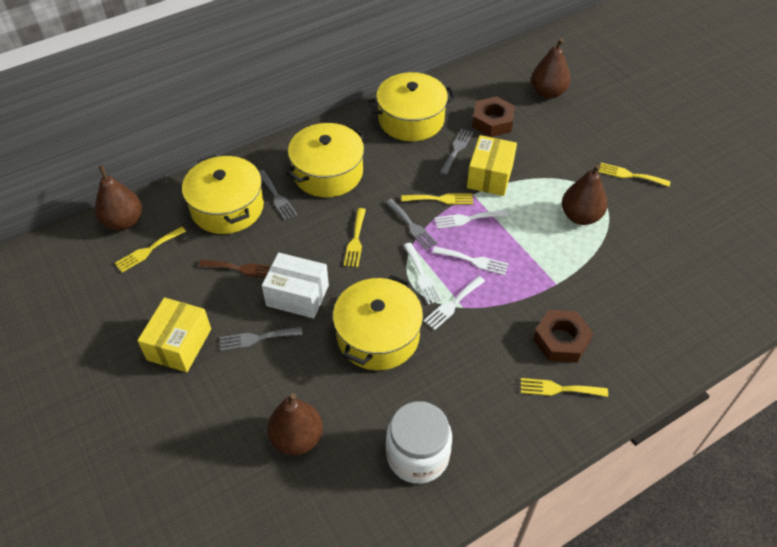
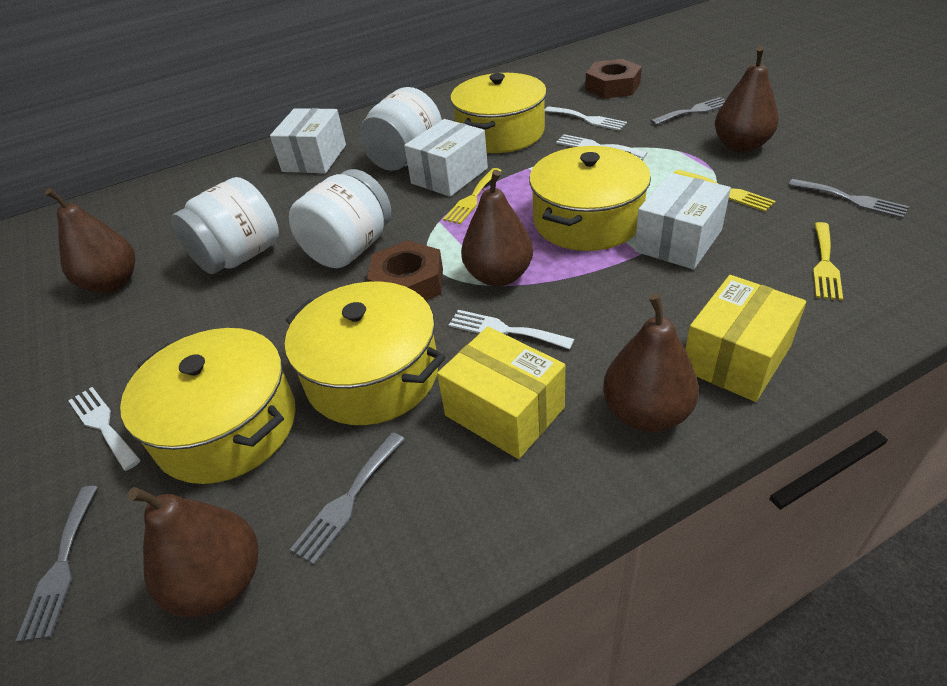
brown fork: 1 -> 0
brown pear: 4 -> 5
white box: 1 -> 3
white jar: 1 -> 3
yellow fork: 5 -> 3

